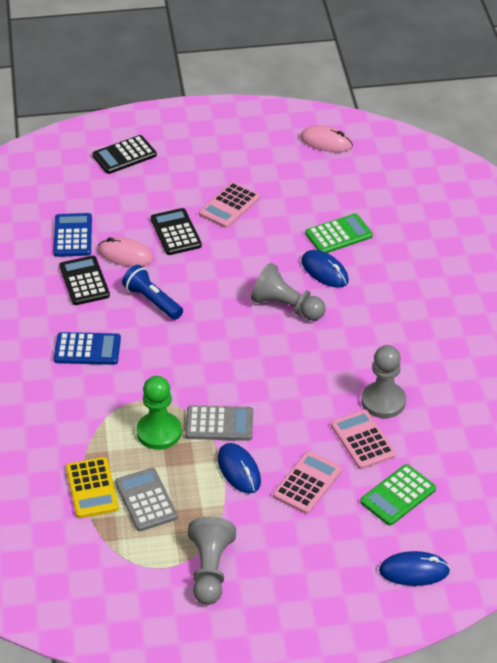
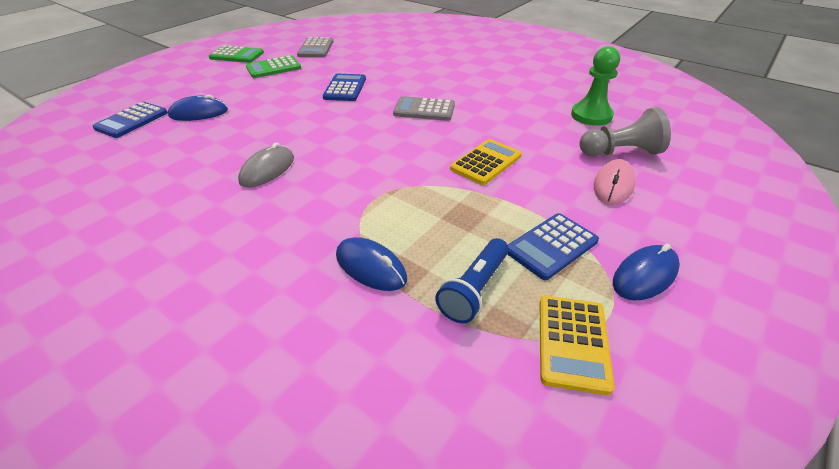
black calculator: 3 -> 0
blue calculator: 2 -> 3
grey mouse: 0 -> 1
grey pawn: 3 -> 1
pink calculator: 3 -> 0
pink mouse: 2 -> 1
yellow calculator: 1 -> 2

